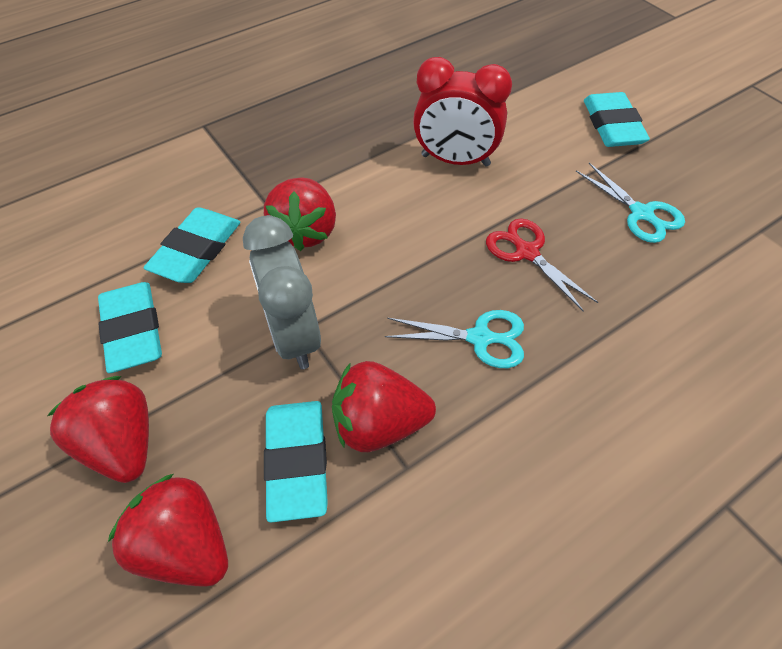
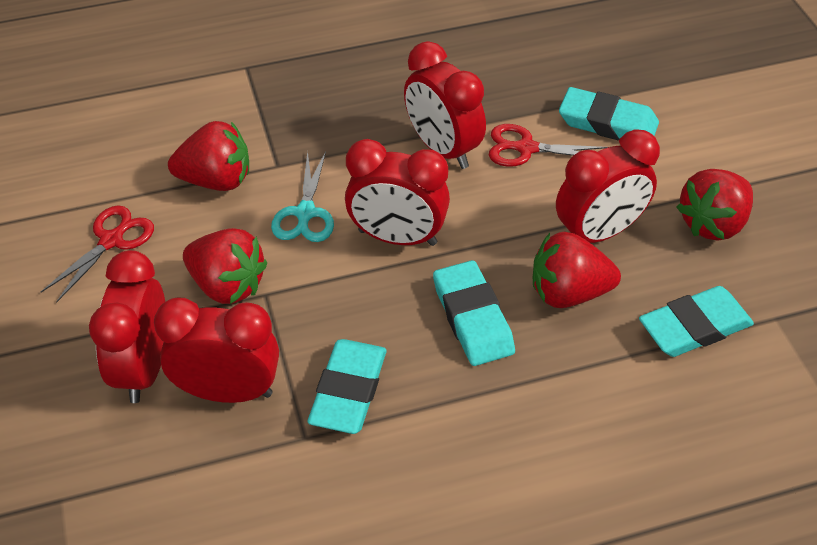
grey clock: 1 -> 0
red clock: 1 -> 5
red scissors: 1 -> 2
turquoise scissors: 2 -> 1

